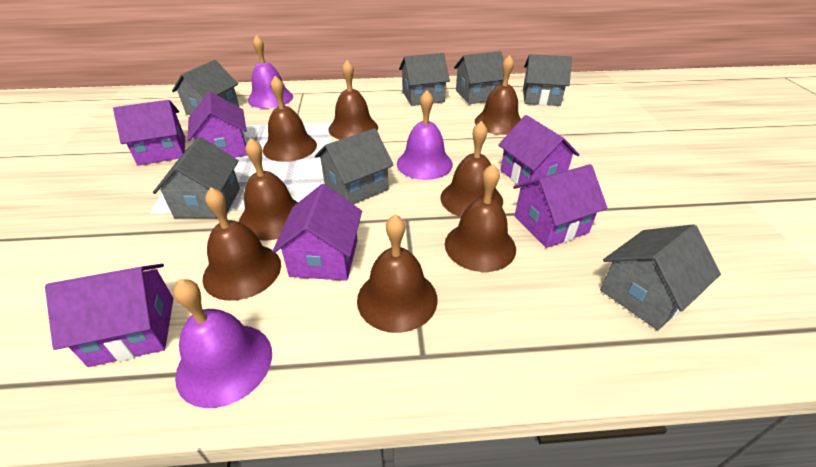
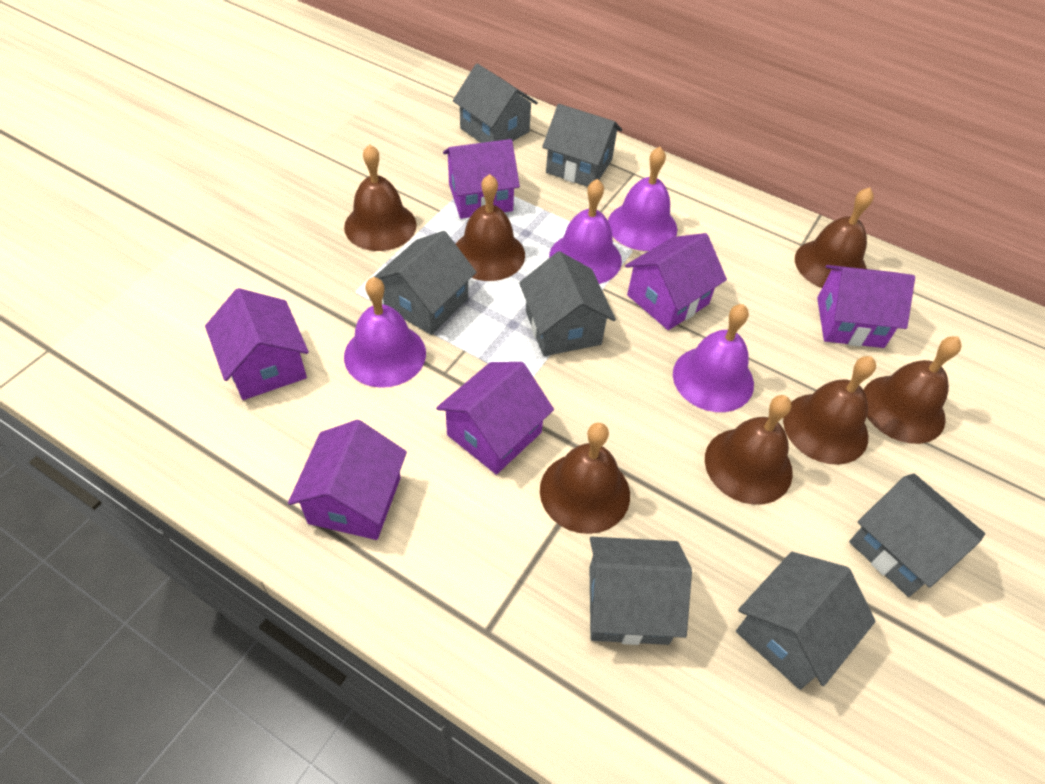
brown bell: 8 -> 7
purple bell: 3 -> 4

